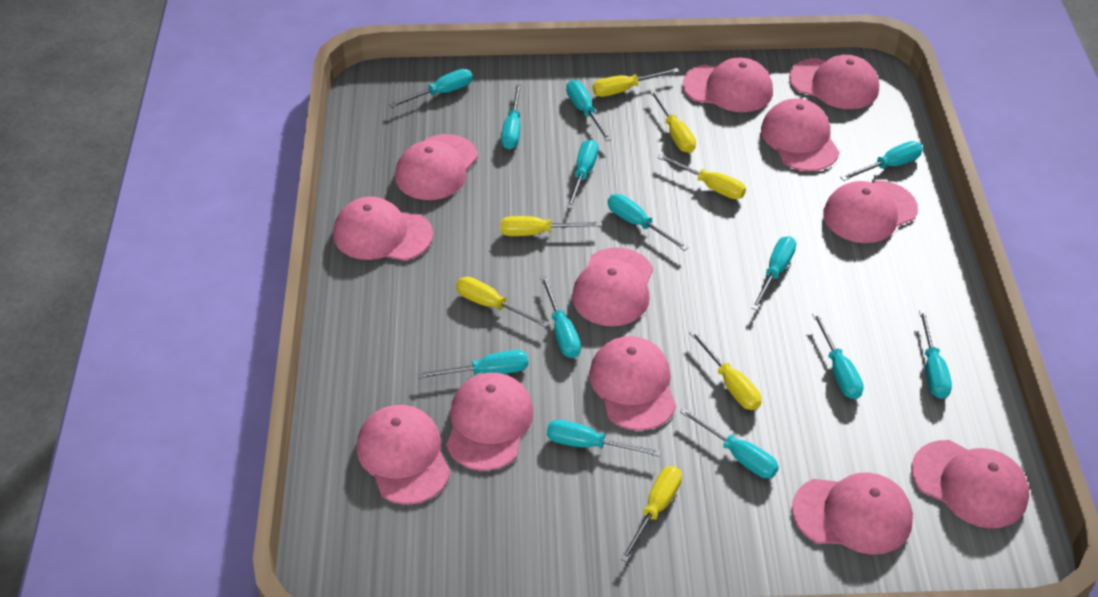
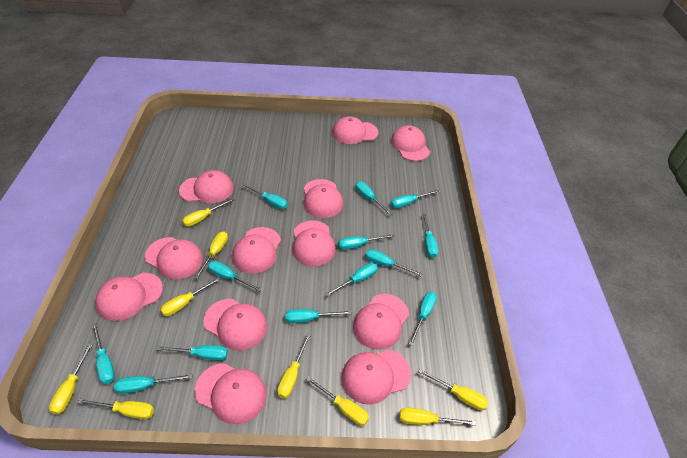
yellow screwdriver: 7 -> 9

